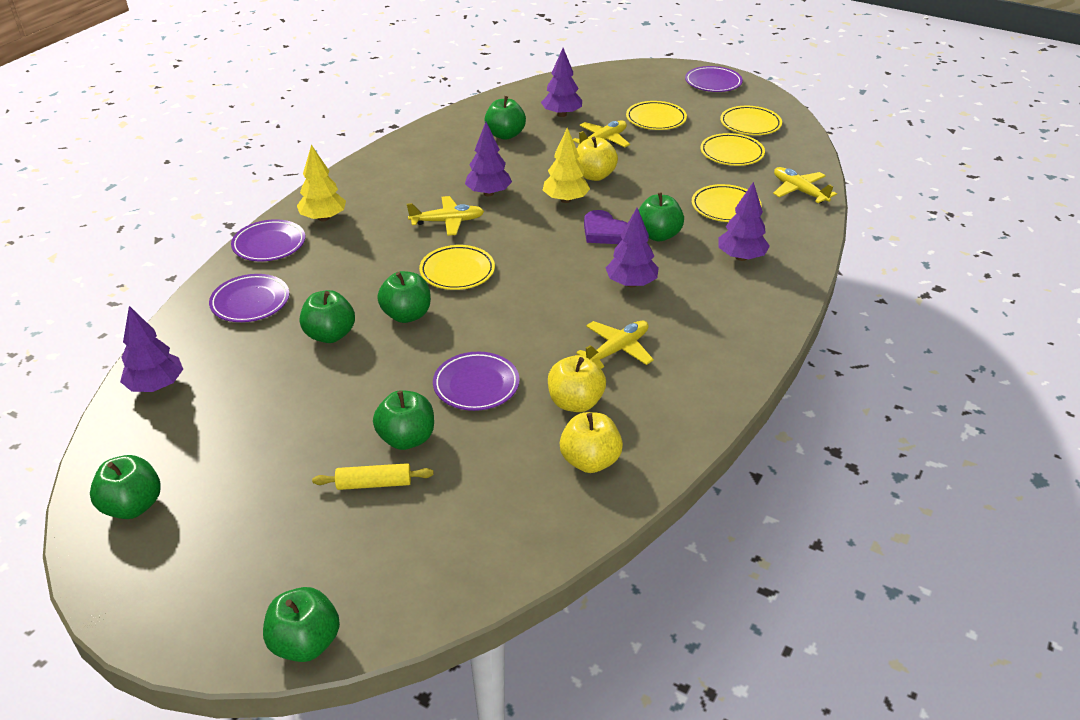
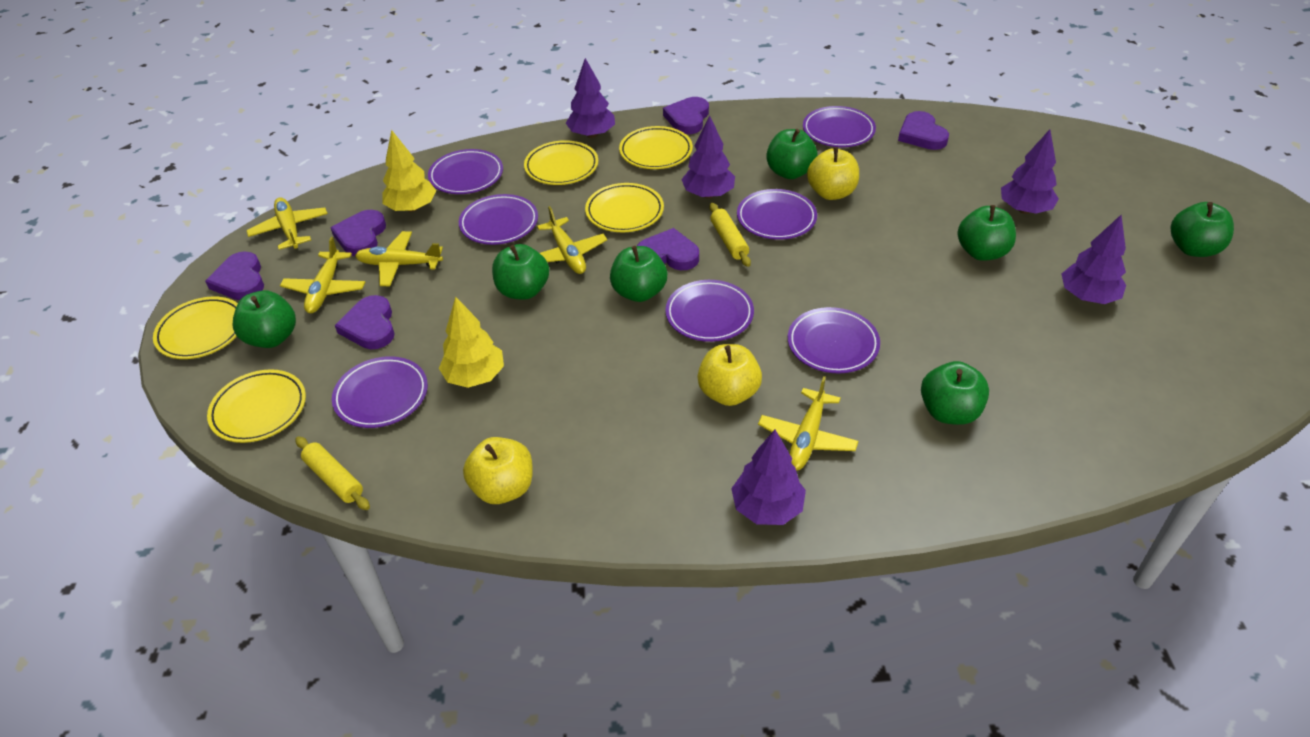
purple heart: 1 -> 6
purple plate: 4 -> 7
yellow plane: 4 -> 5
yellow rolling pin: 1 -> 2

